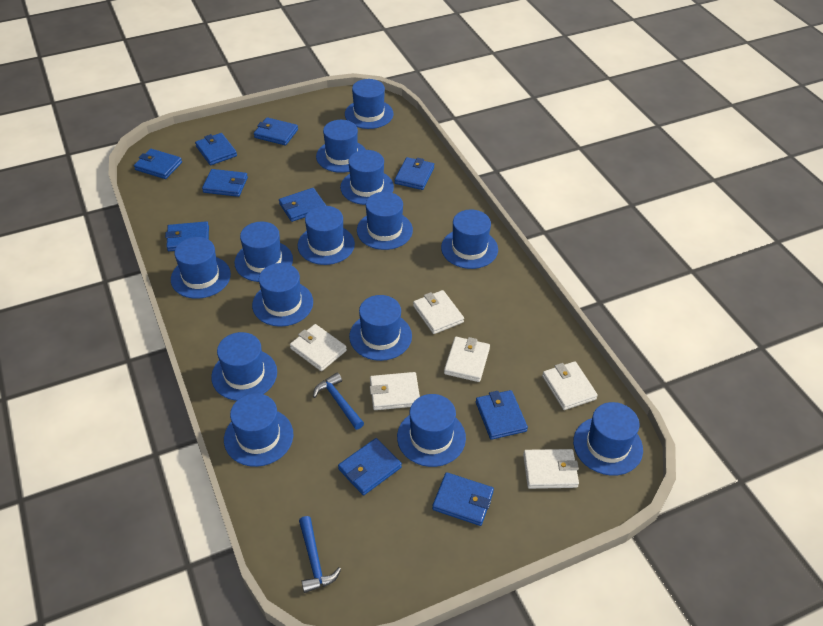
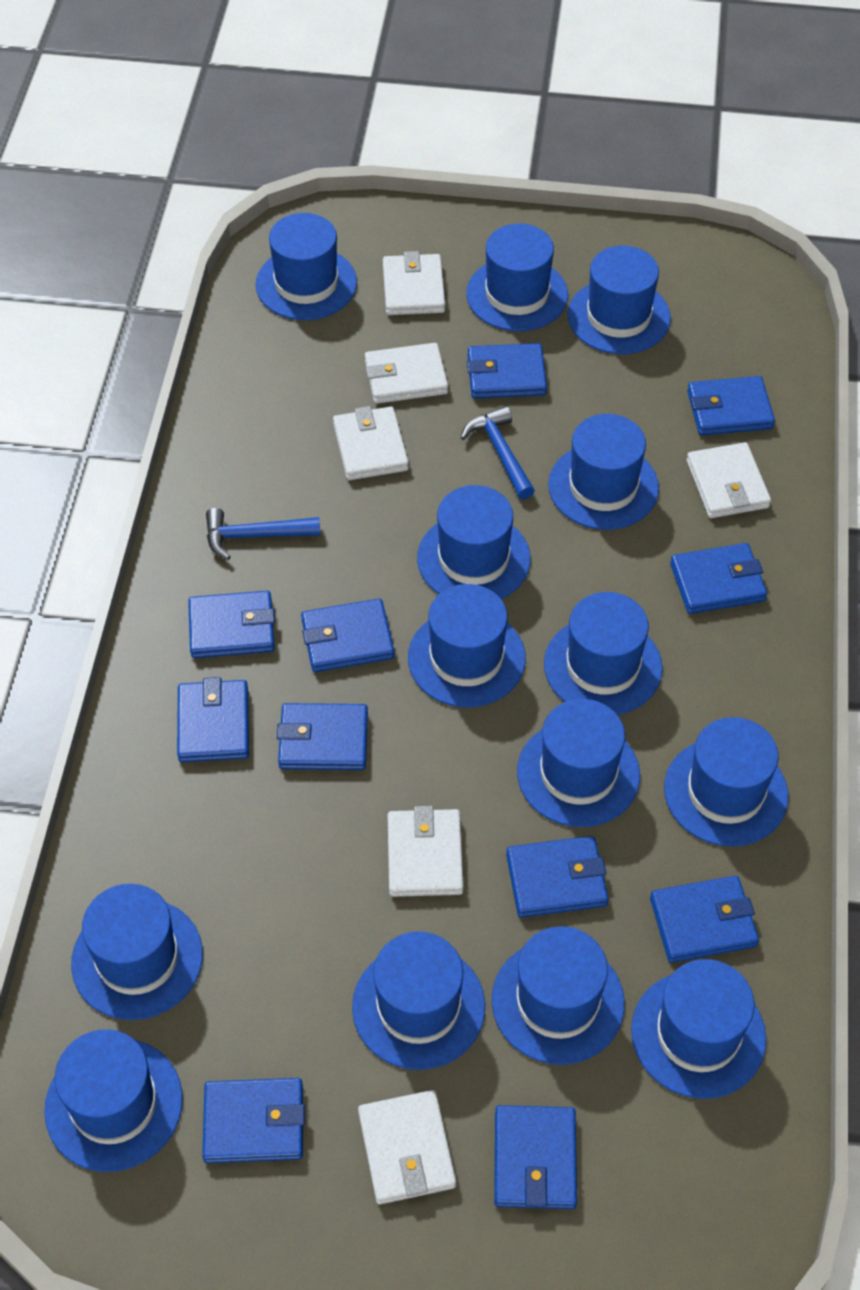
blue wallet: 10 -> 11

